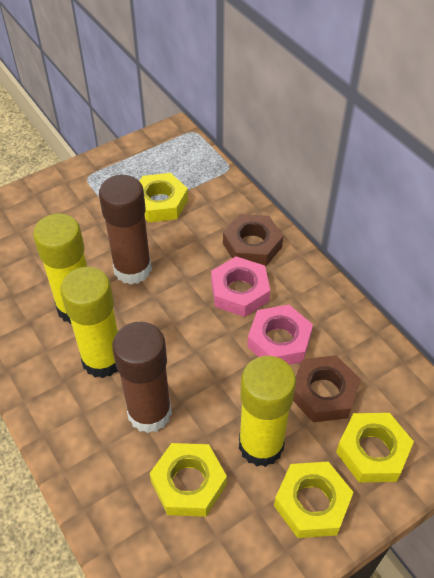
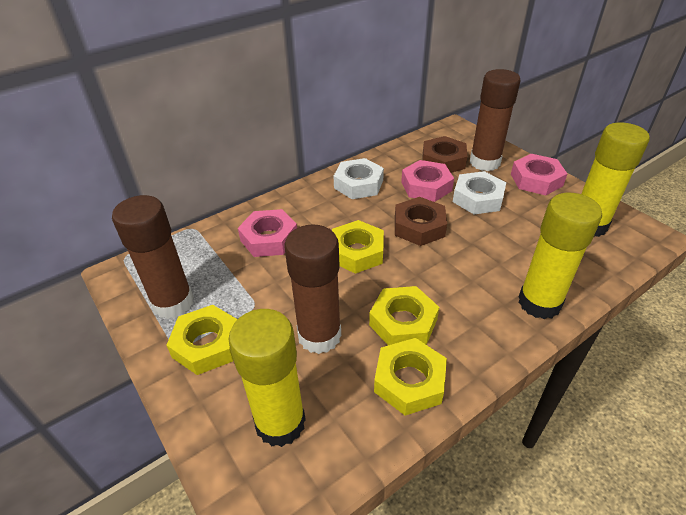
brown glue stick: 2 -> 3
pink nut: 2 -> 3
white nut: 0 -> 2

